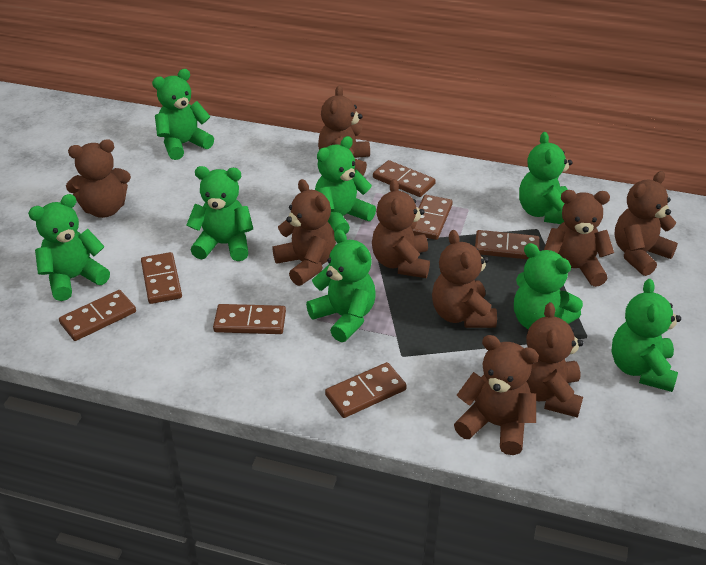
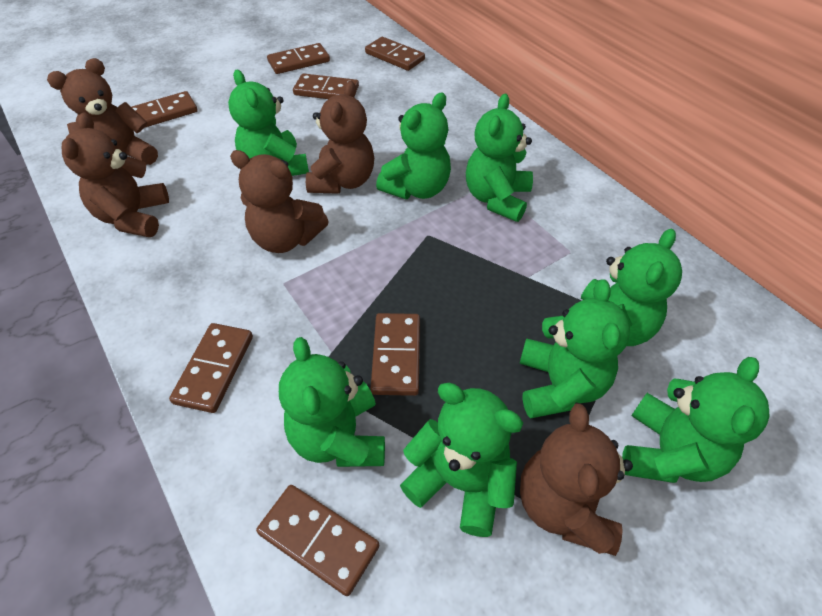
brown teddy bear: 9 -> 5

